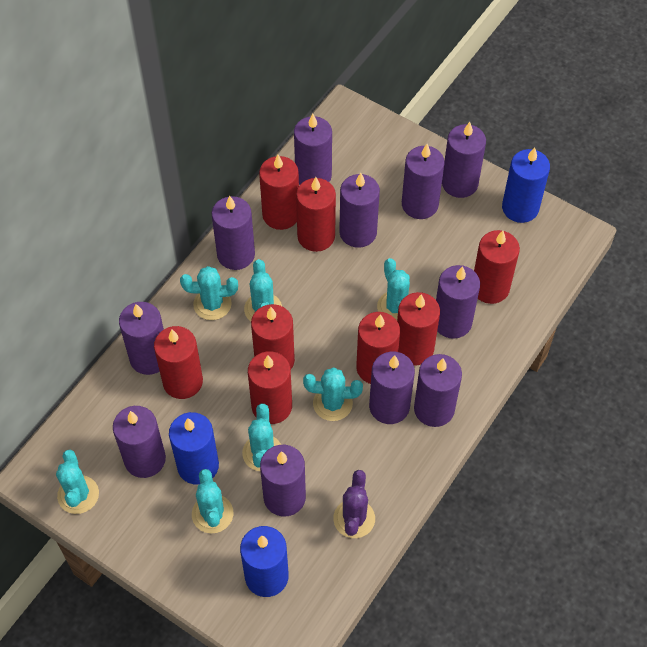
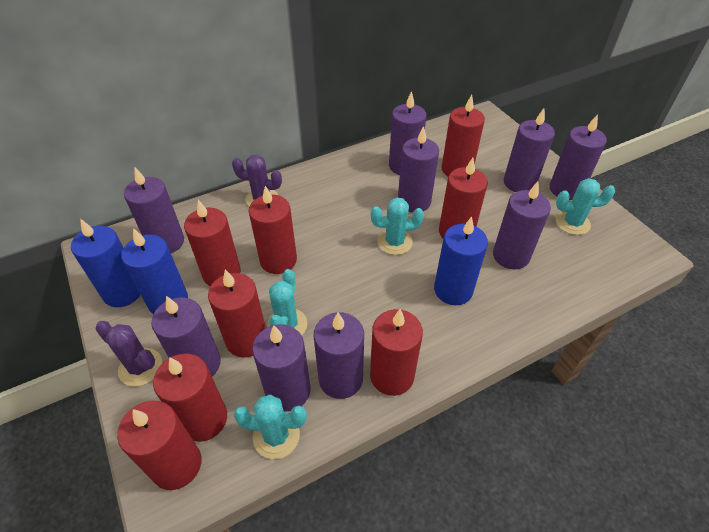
purple cactus: 1 -> 2
purple candle: 11 -> 9
turquoise cactus: 7 -> 4

